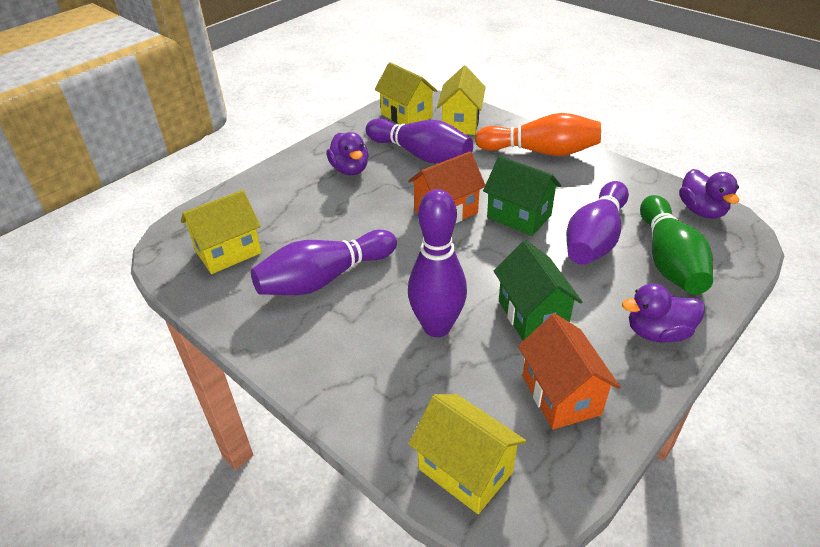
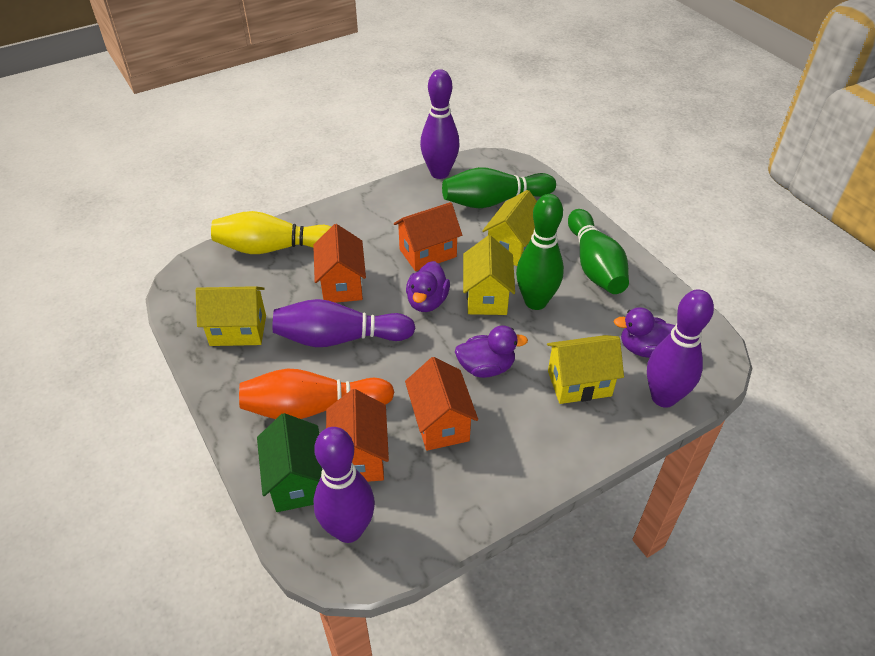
green bowling pin: 1 -> 3
green house: 2 -> 1
orange house: 2 -> 4
yellow bowling pin: 0 -> 1

